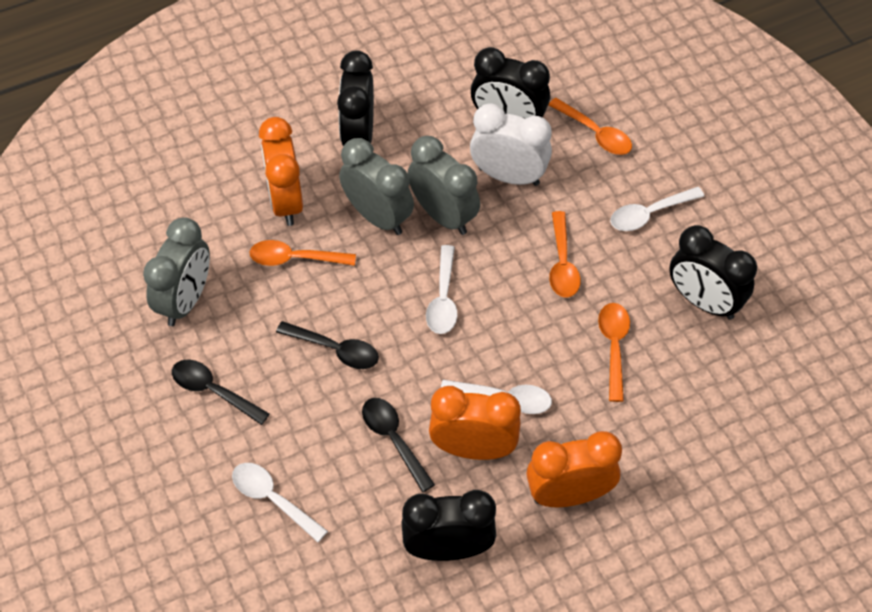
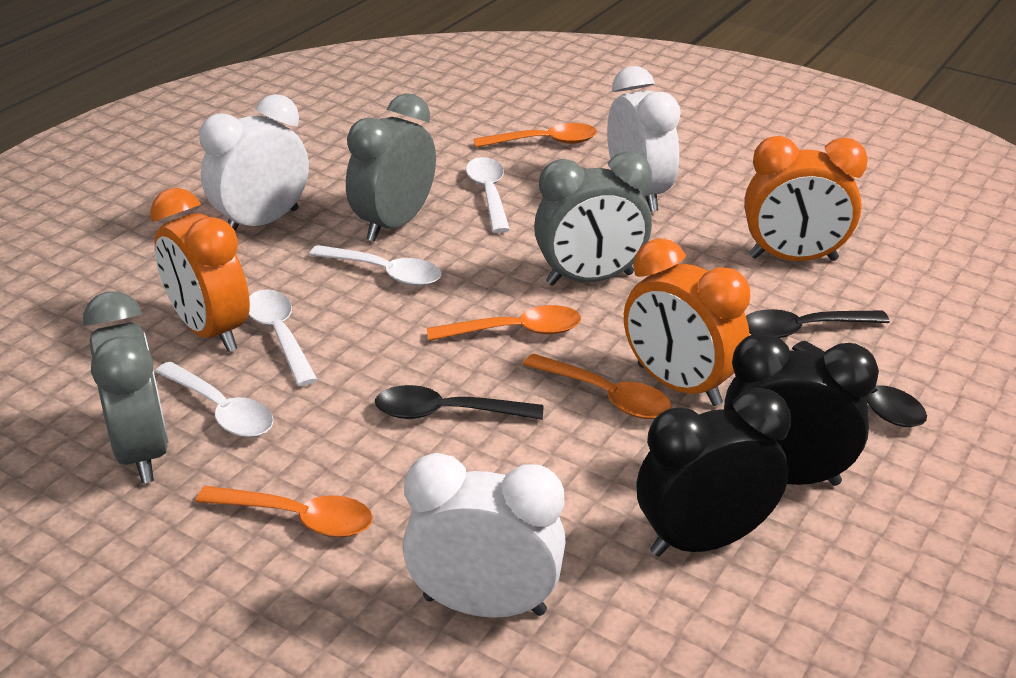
black clock: 4 -> 2
white clock: 1 -> 3

